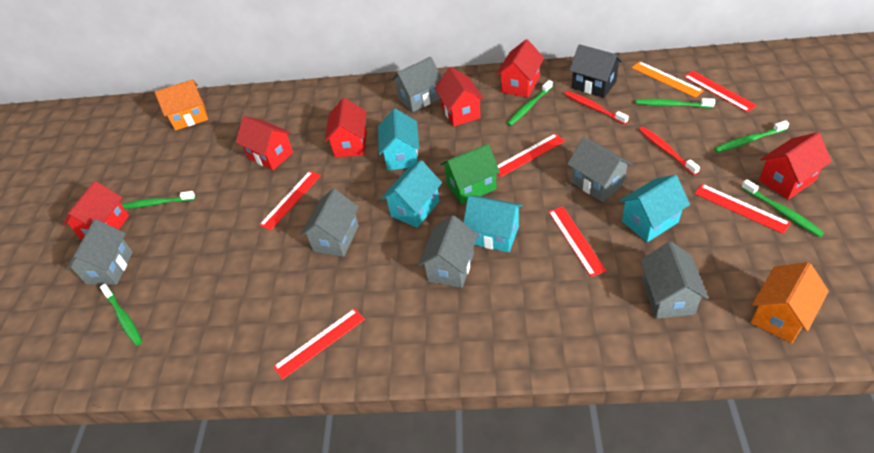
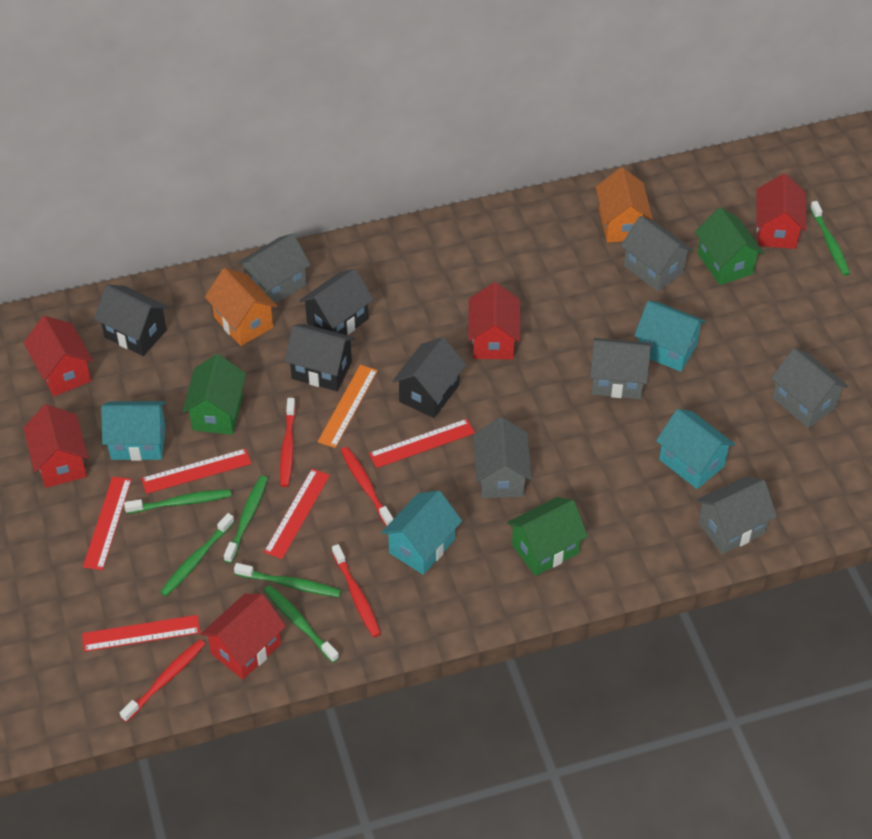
black house: 1 -> 4
green house: 1 -> 3
red house: 6 -> 5
red ruler: 6 -> 5
red toothbrush: 2 -> 4

